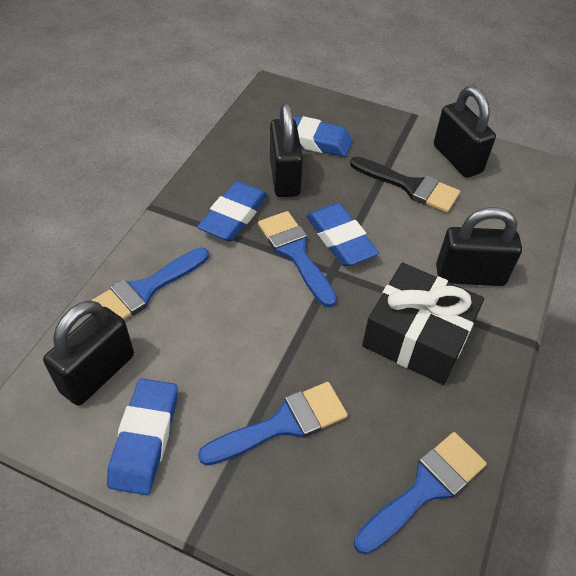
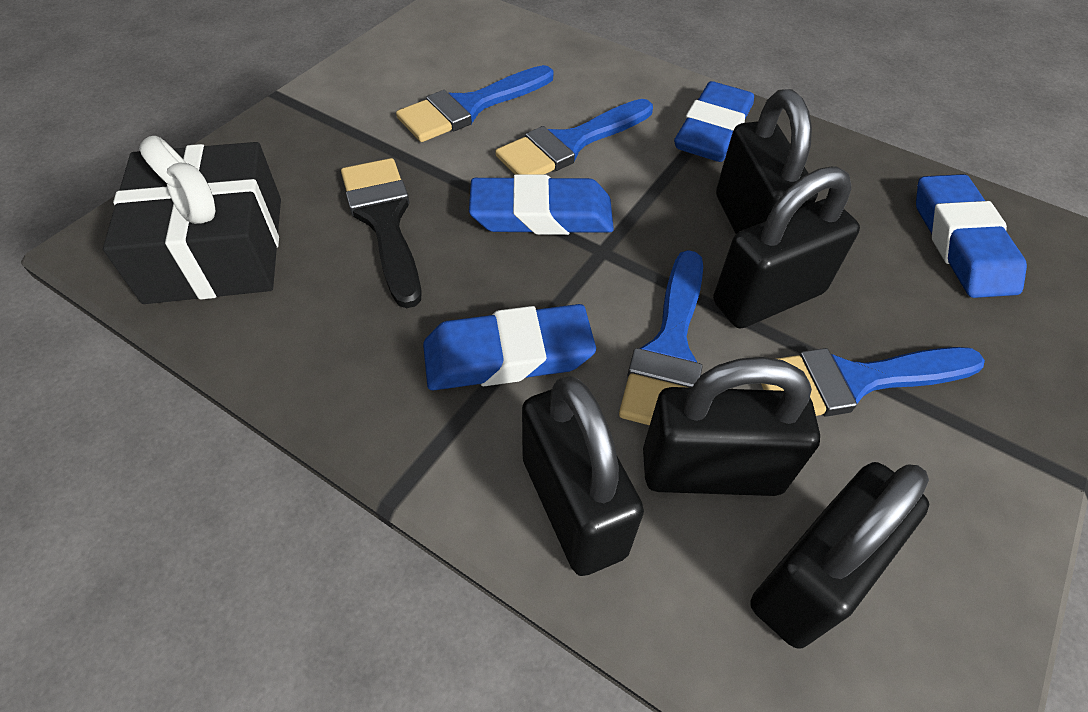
black padlock: 4 -> 5

